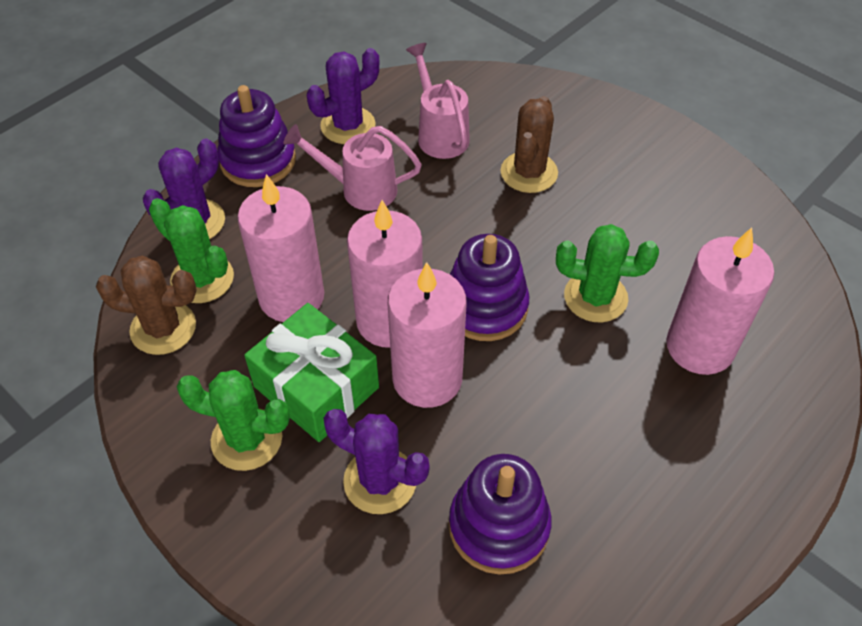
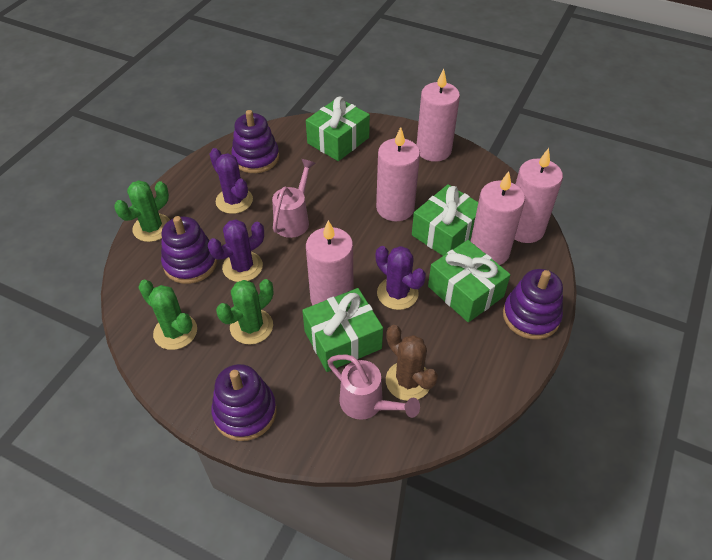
brown cactus: 2 -> 1
green gift: 1 -> 4
pink candle: 4 -> 5
purple stacking toy: 3 -> 4

